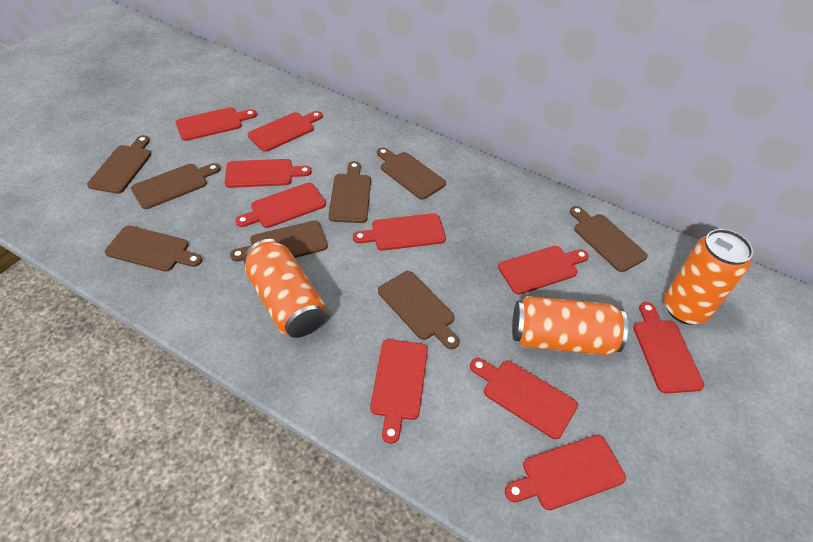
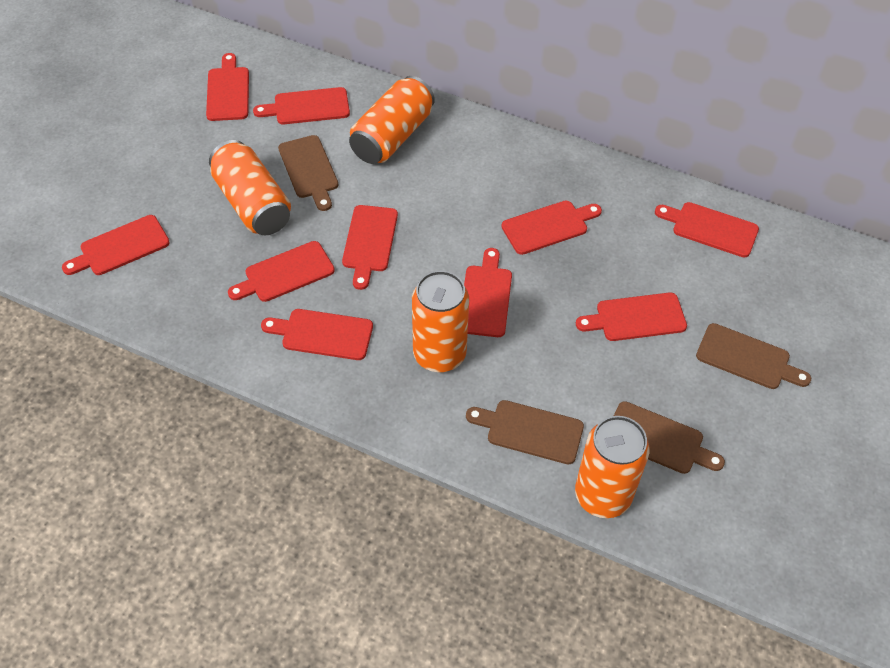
brown cutting board: 8 -> 4
orange can: 3 -> 4

